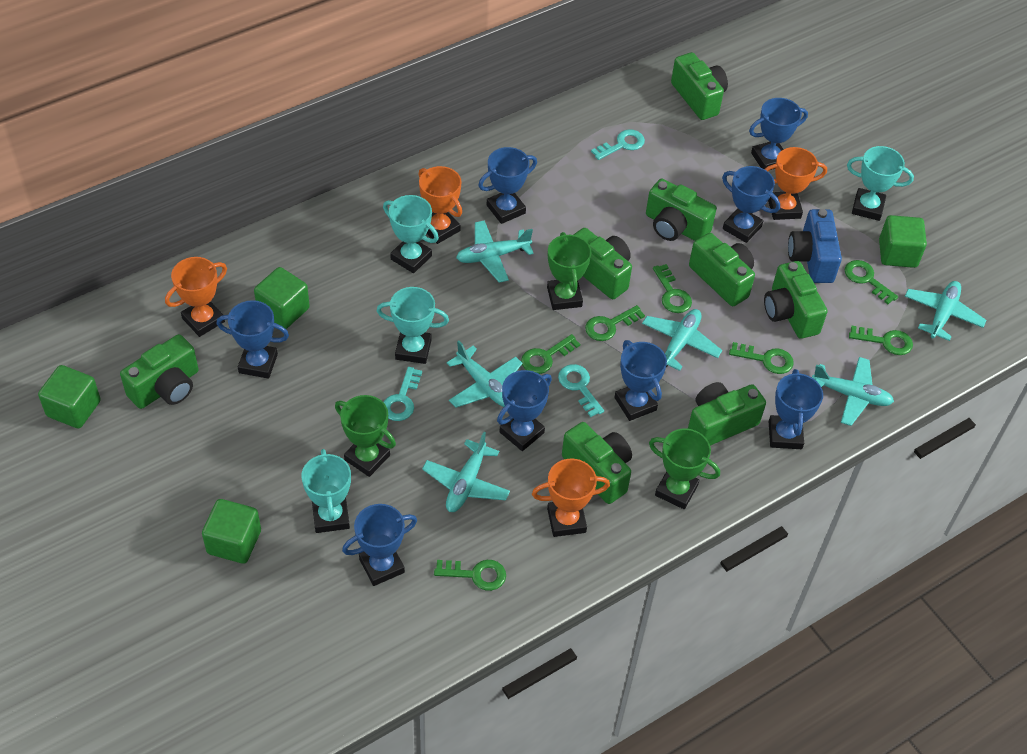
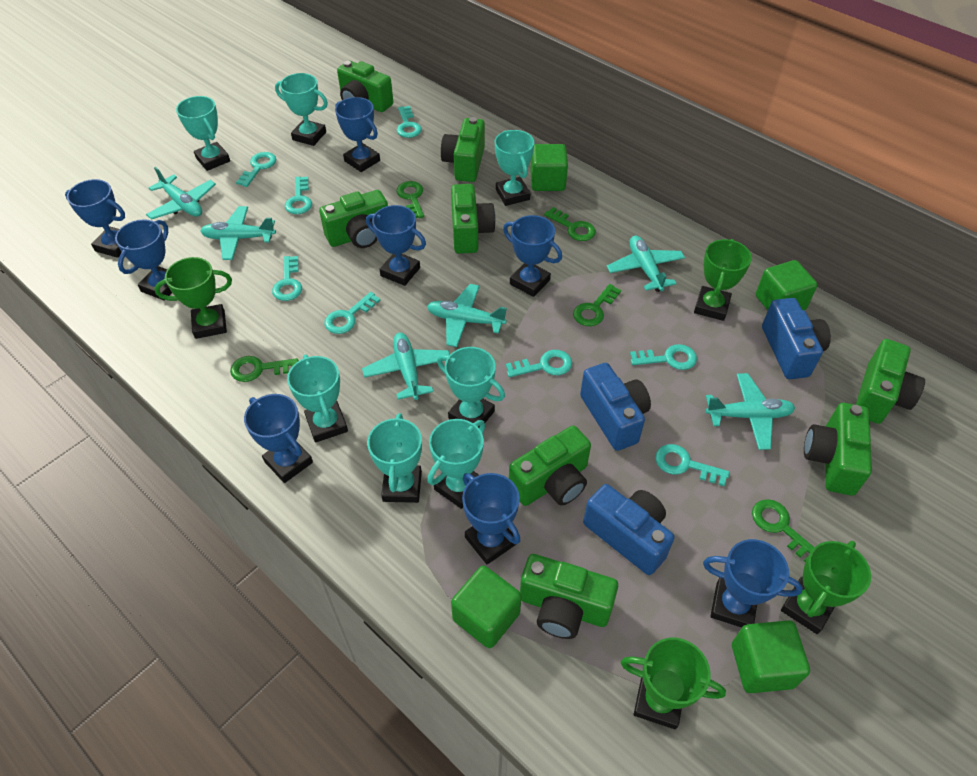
blue camera: 1 -> 3
green key: 7 -> 5
green trophy: 3 -> 4
orange trophy: 4 -> 0
turquoise key: 3 -> 8
turquoise trophy: 4 -> 7

